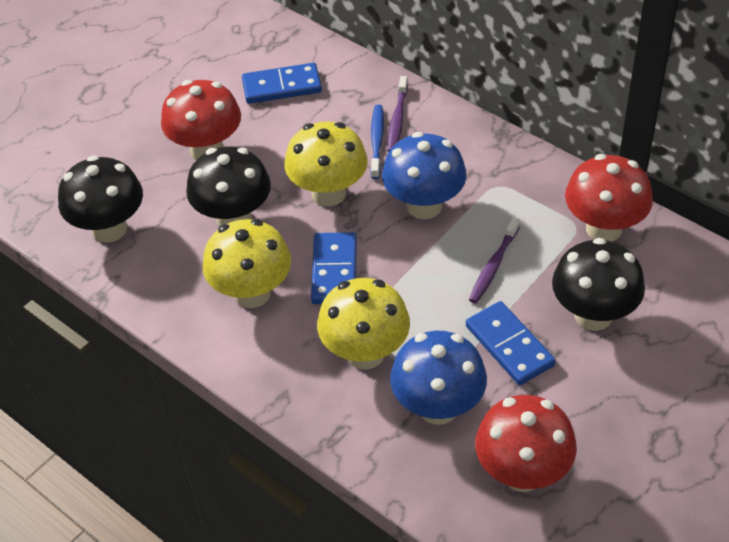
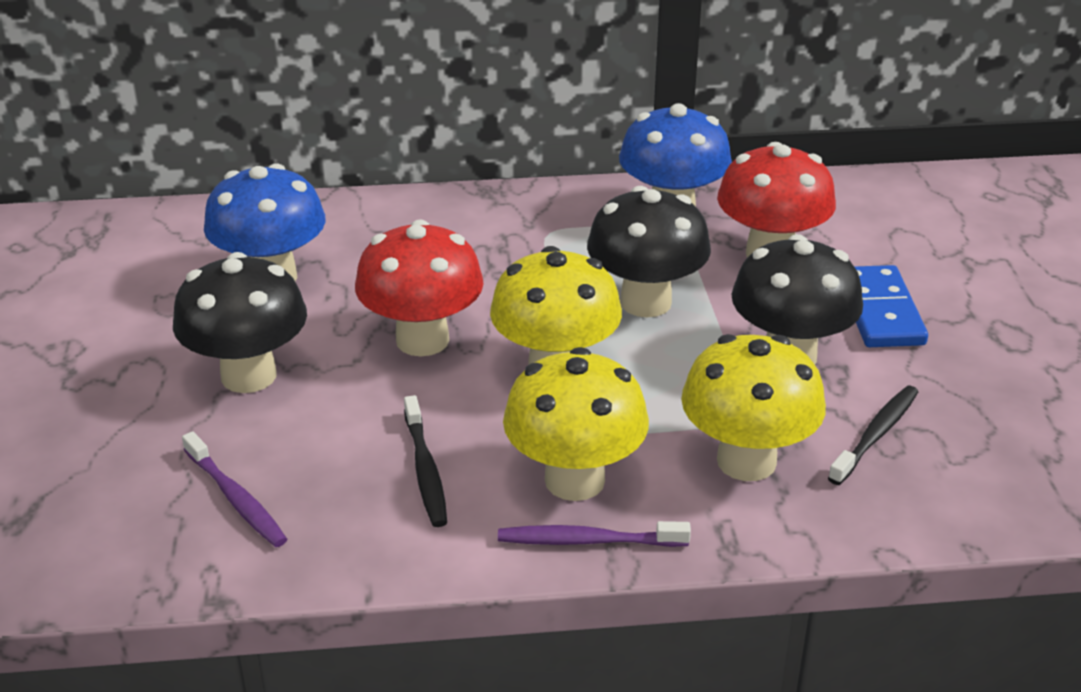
black toothbrush: 0 -> 2
blue domino: 3 -> 1
blue toothbrush: 1 -> 0
red mushroom: 3 -> 2

